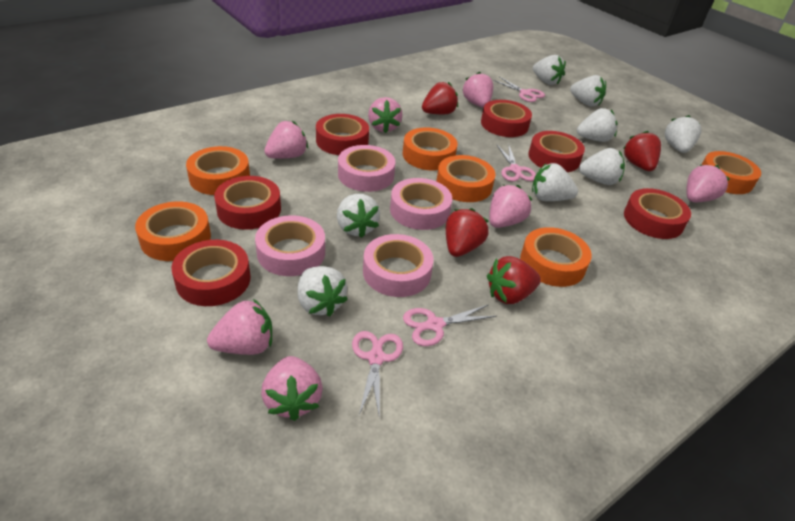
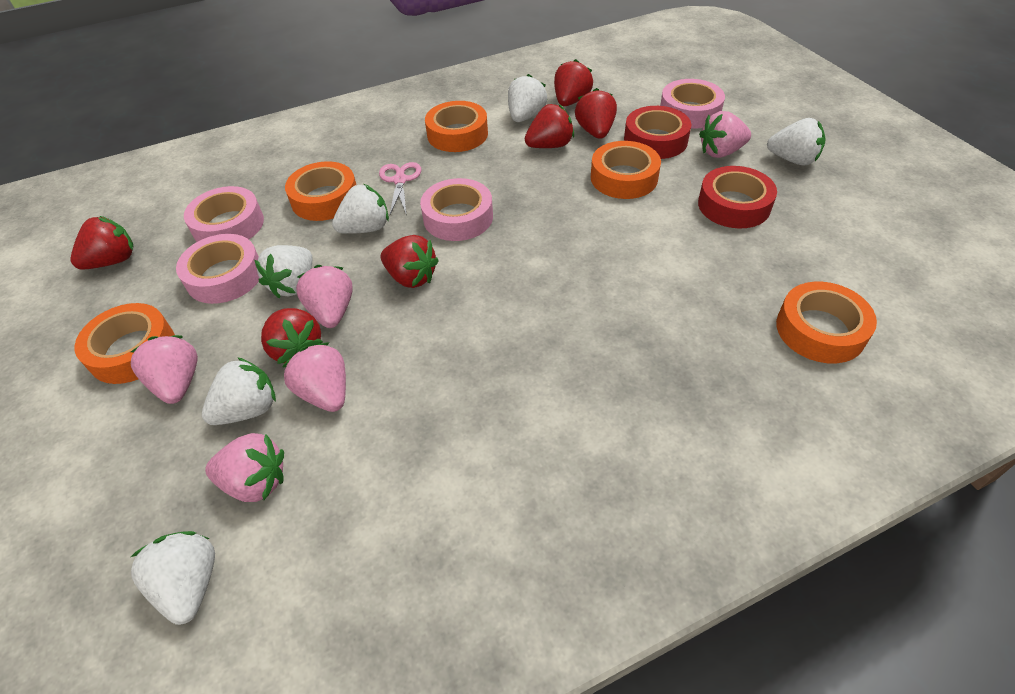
orange tape: 6 -> 5
pink scissors: 4 -> 1
pink strawberry: 7 -> 5
red strawberry: 4 -> 6
red tape: 6 -> 2
white strawberry: 8 -> 6

